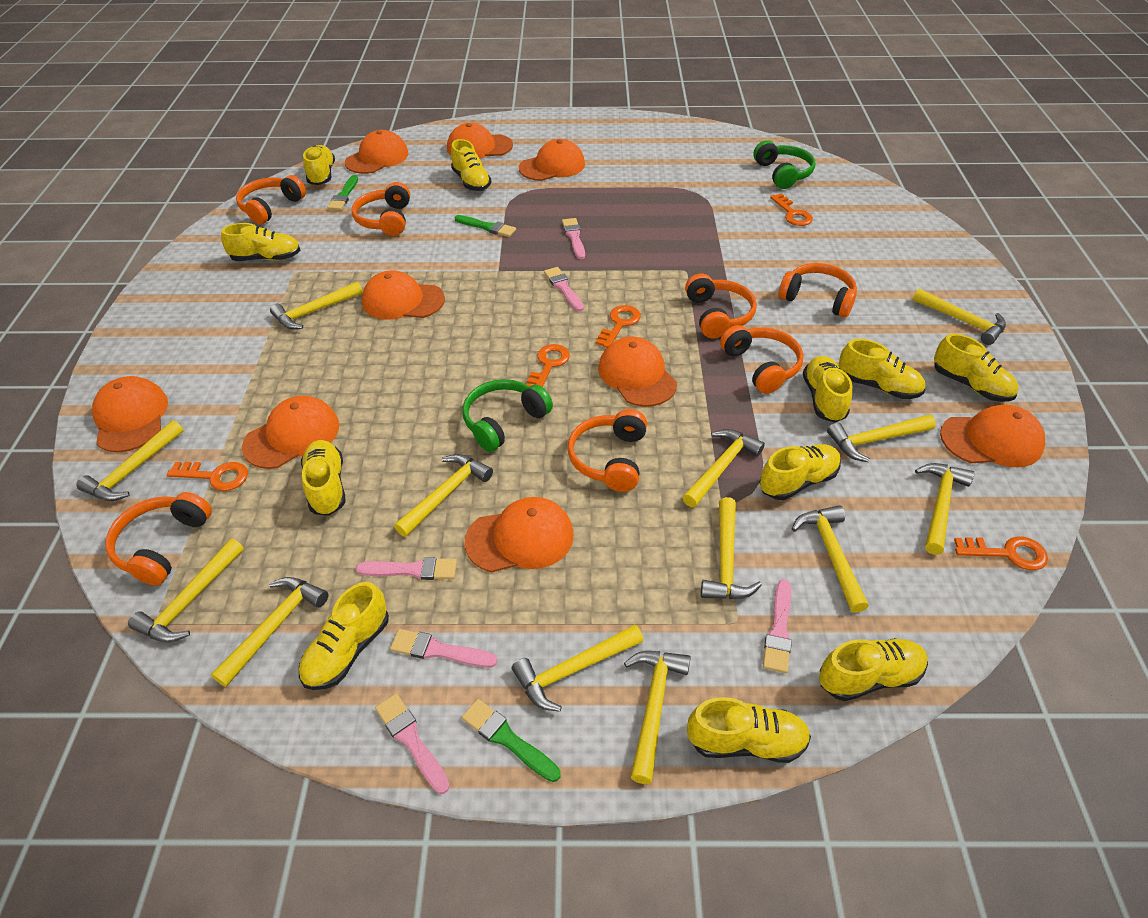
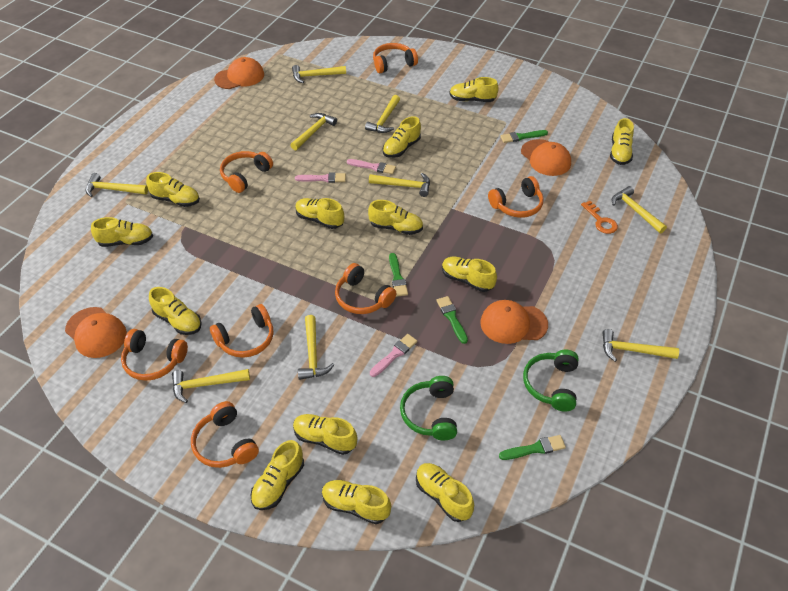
green brush: 3 -> 4
orange cap: 9 -> 4
orange key: 5 -> 1
pink brush: 6 -> 3
yellow hammer: 13 -> 9
yellow shoe: 11 -> 13

